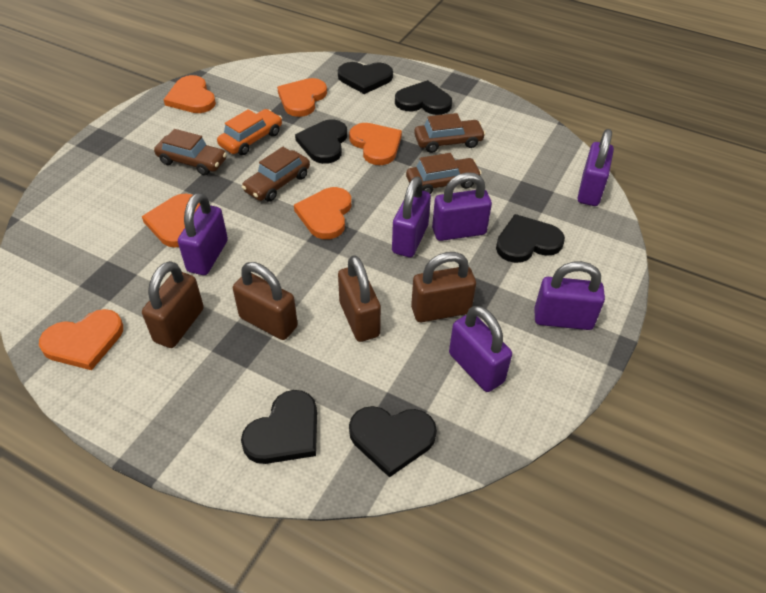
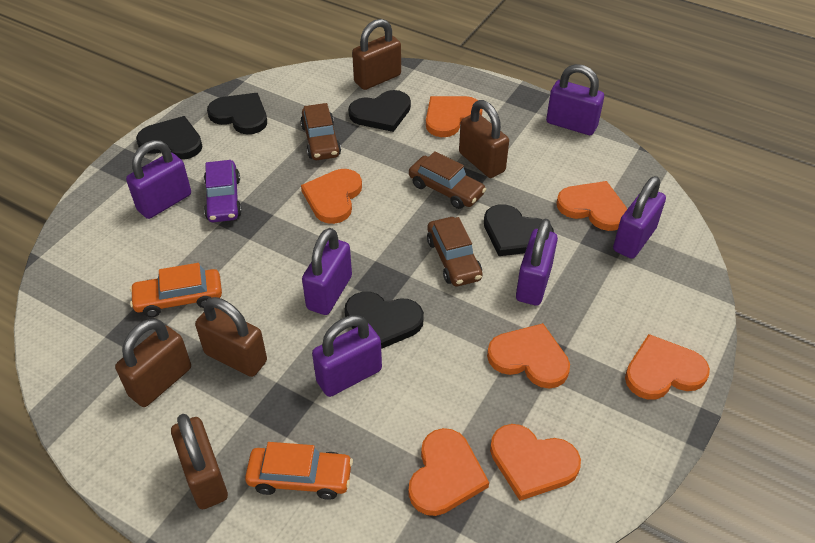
black heart: 6 -> 5
brown car: 4 -> 3
brown padlock: 4 -> 5
orange car: 1 -> 2
orange heart: 6 -> 7
purple car: 0 -> 1

